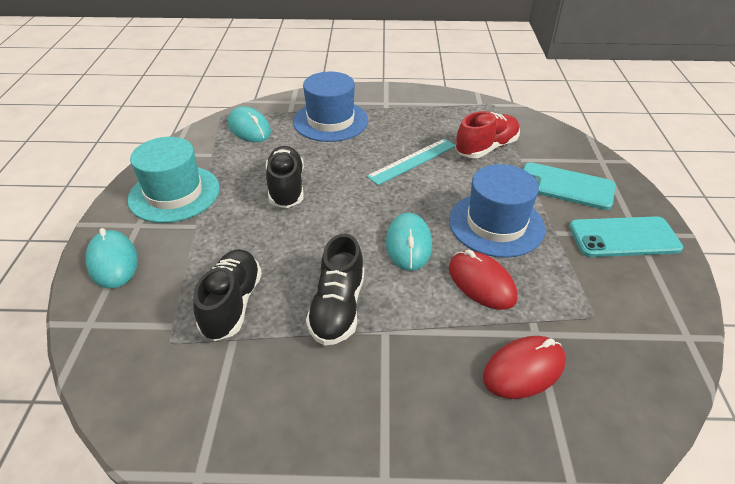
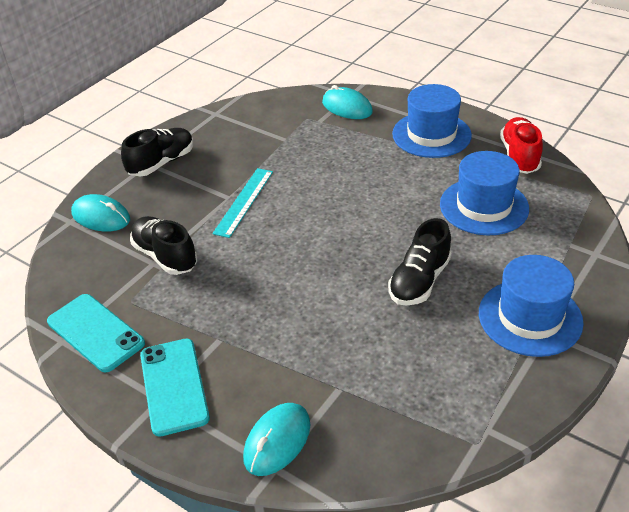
blue hat: 2 -> 3
red mouse: 2 -> 0
turquoise hat: 1 -> 0

